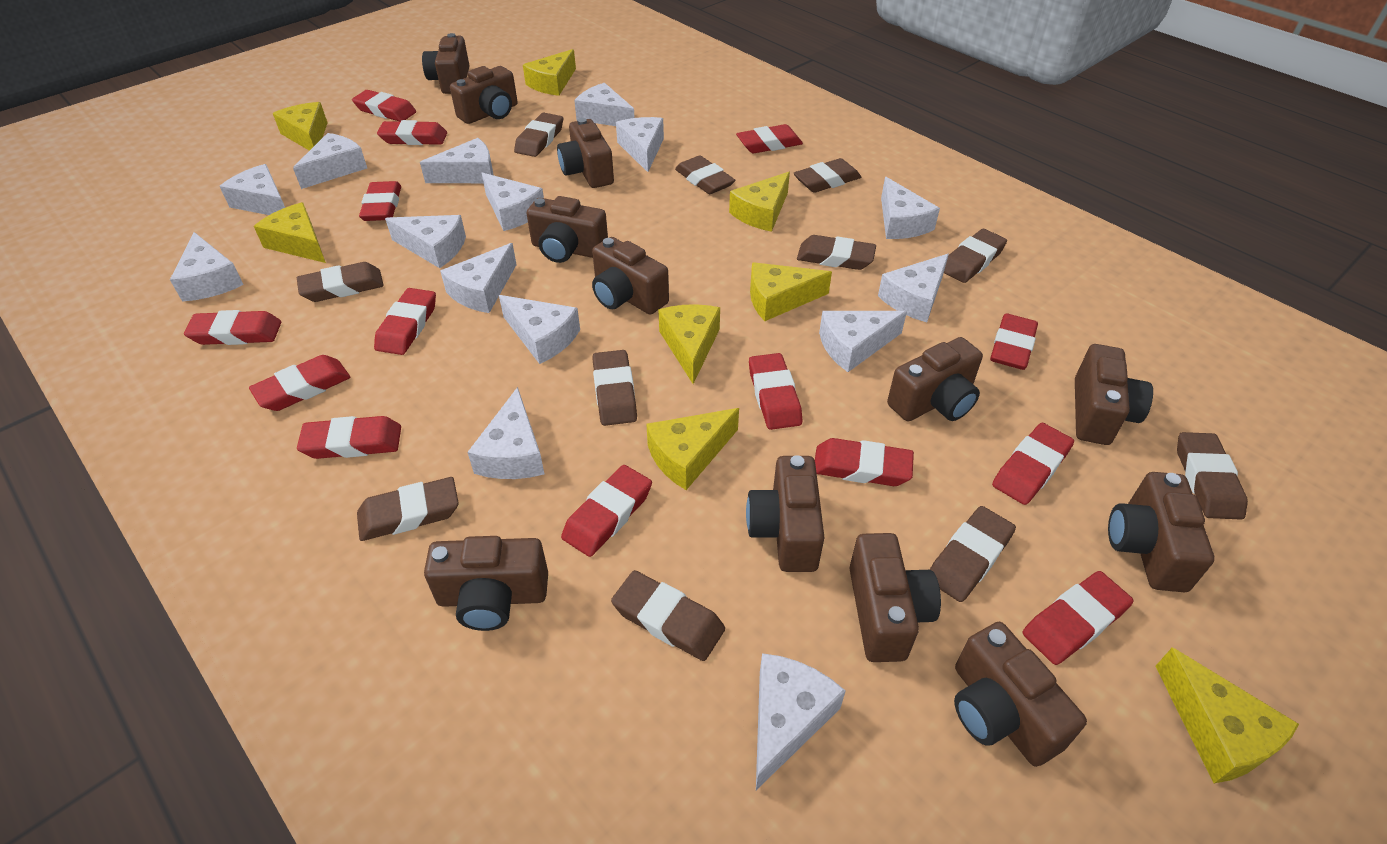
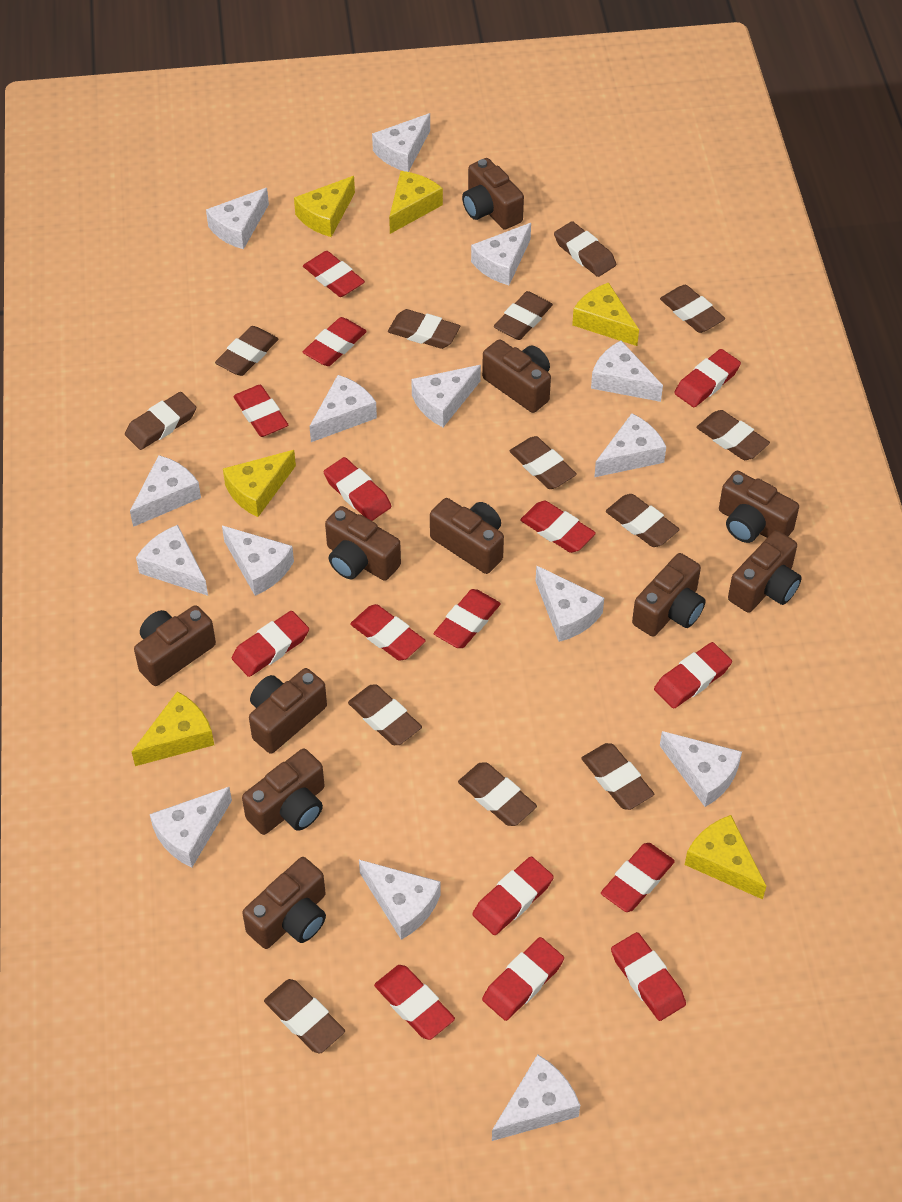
brown camera: 12 -> 11
brown eraser: 11 -> 13
red eraser: 14 -> 15
yellow cheese: 8 -> 6

